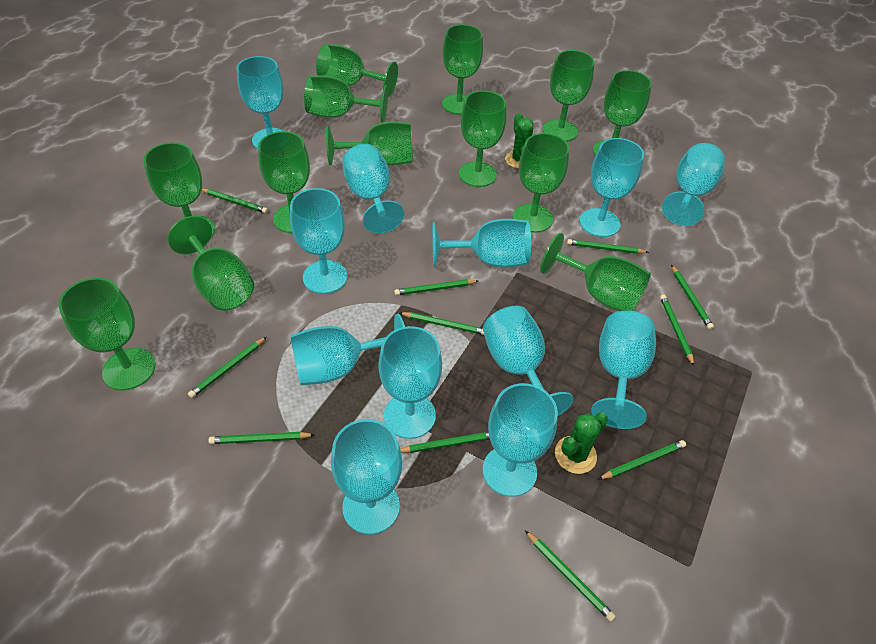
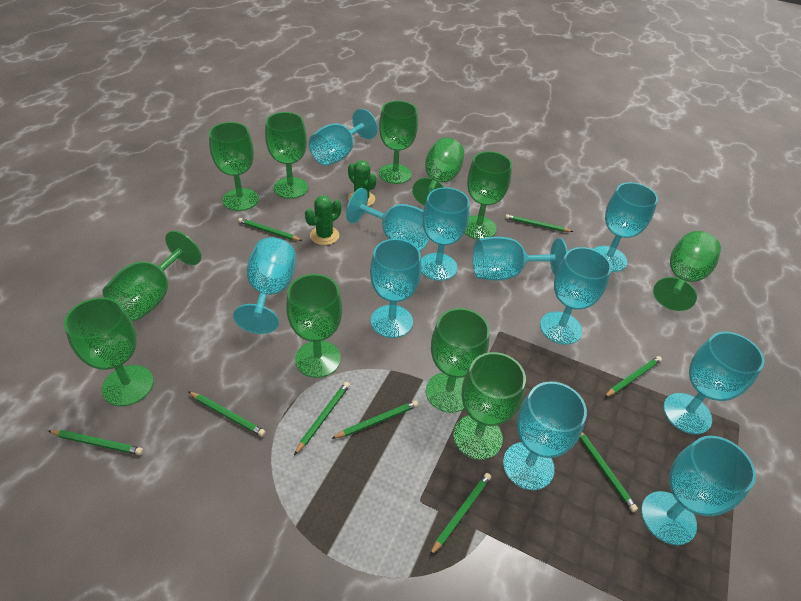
green goblet: 13 -> 11
green pencil: 11 -> 9
turquoise goblet: 12 -> 11

